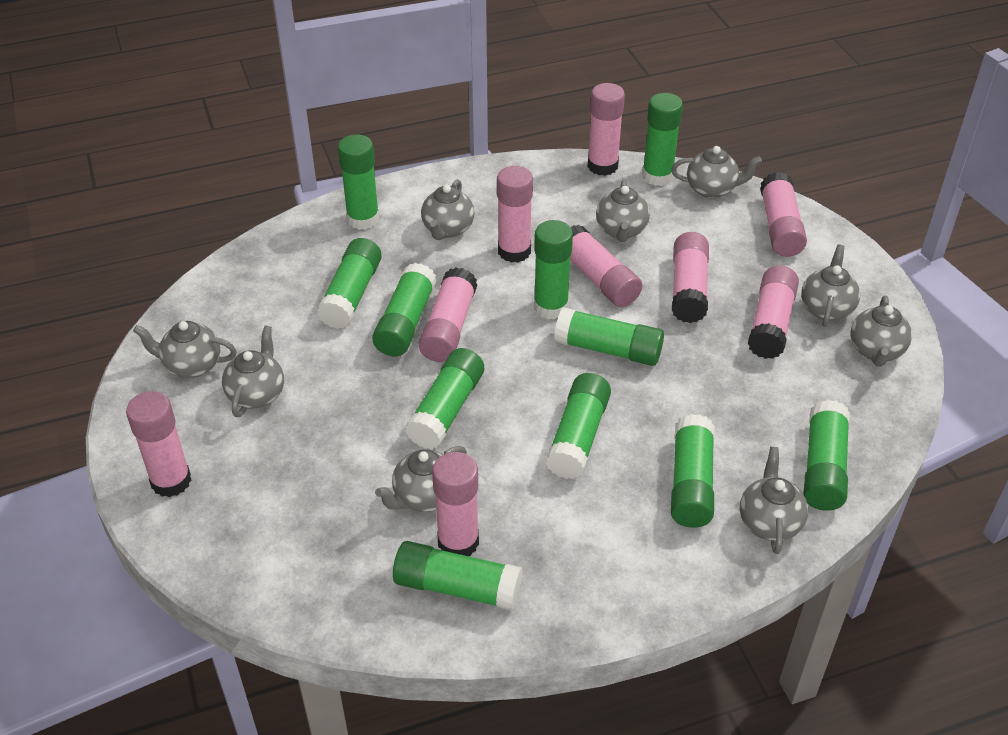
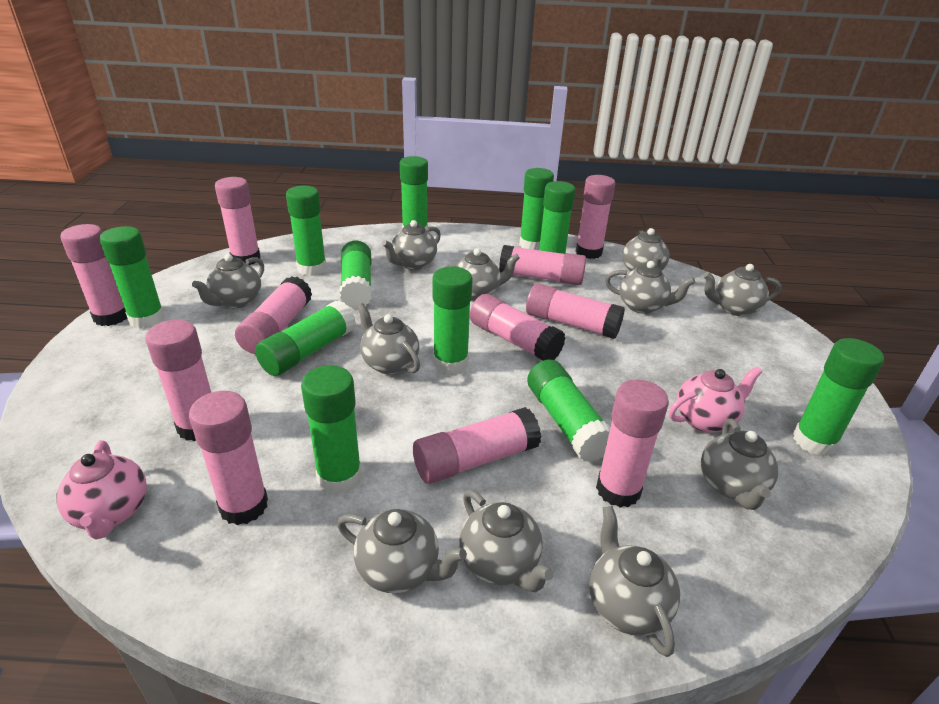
grey teapot: 9 -> 11
pink glue stick: 9 -> 11
pink teapot: 0 -> 2

